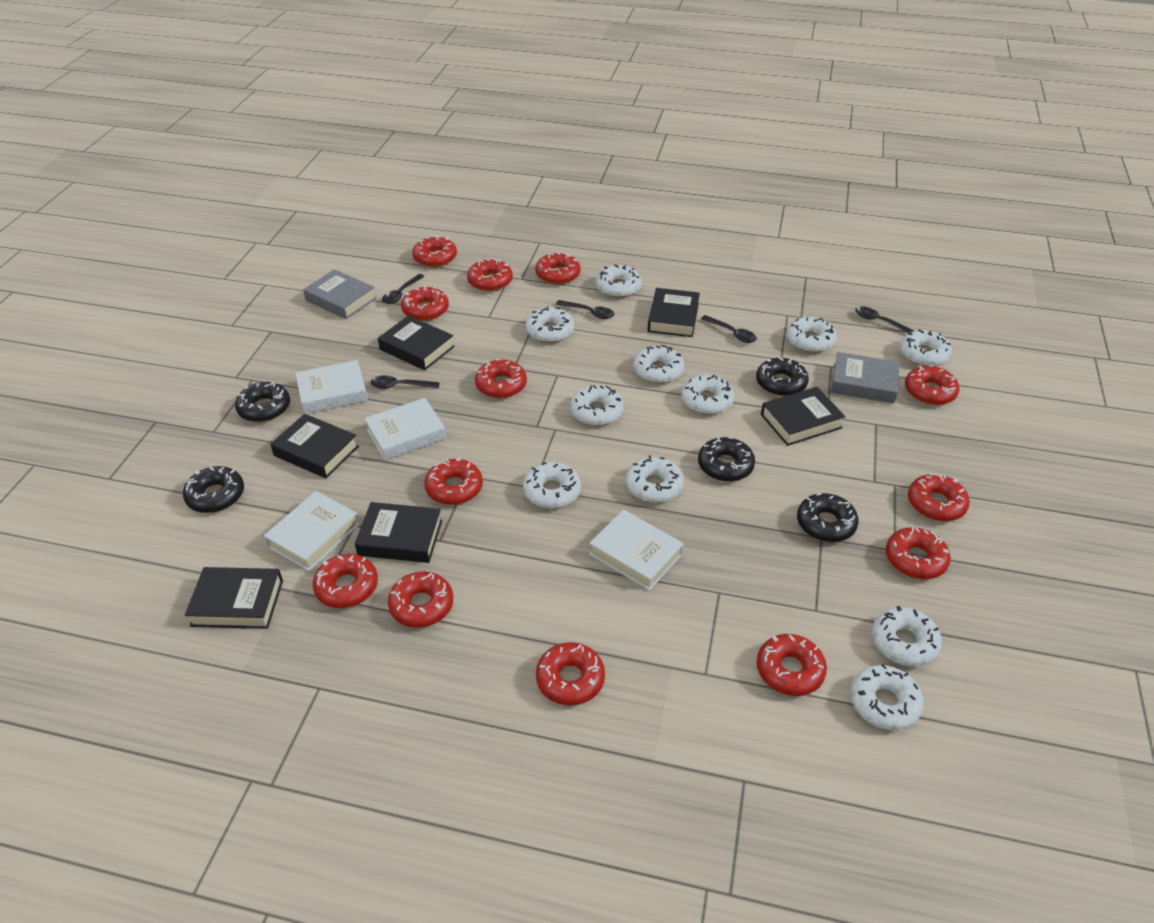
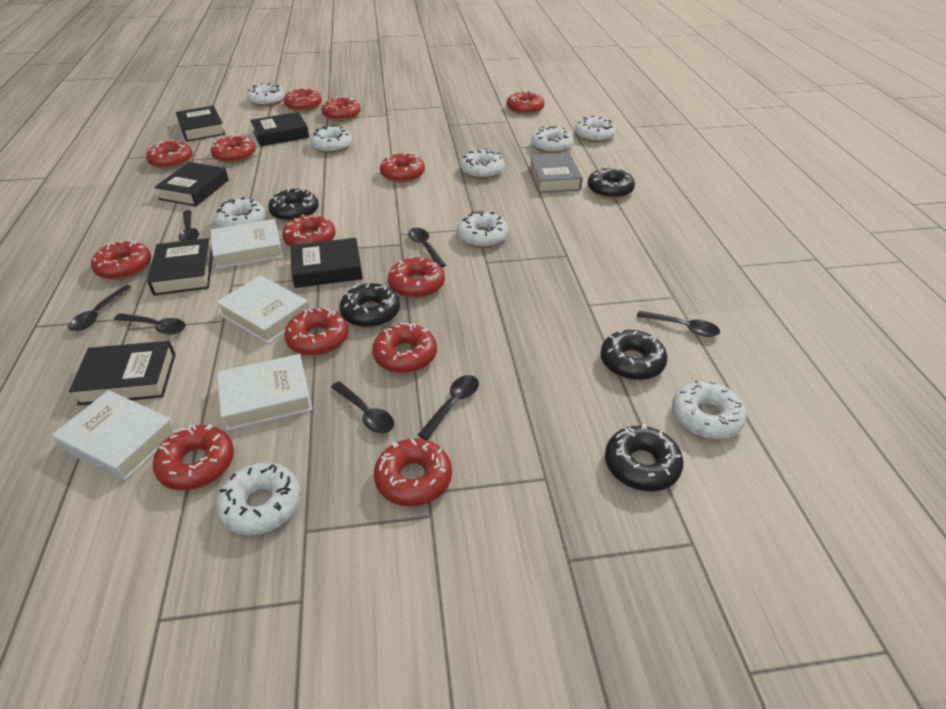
black spoon: 5 -> 7
grey book: 2 -> 1
white donut: 11 -> 9

